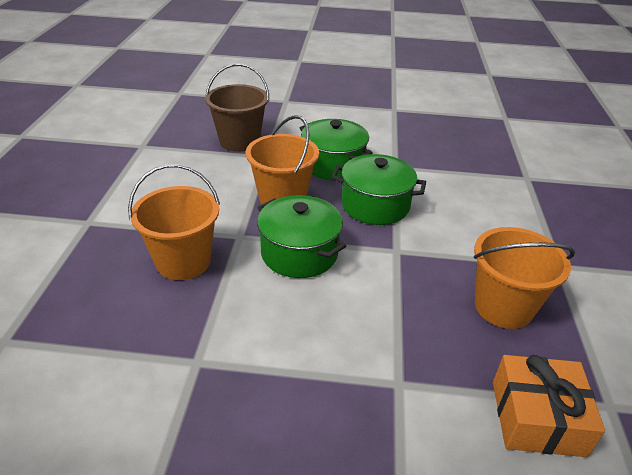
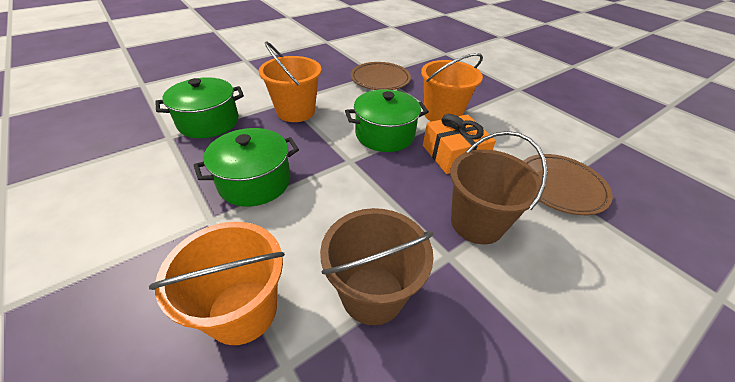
brown bucket: 1 -> 2
brown plate: 0 -> 2

